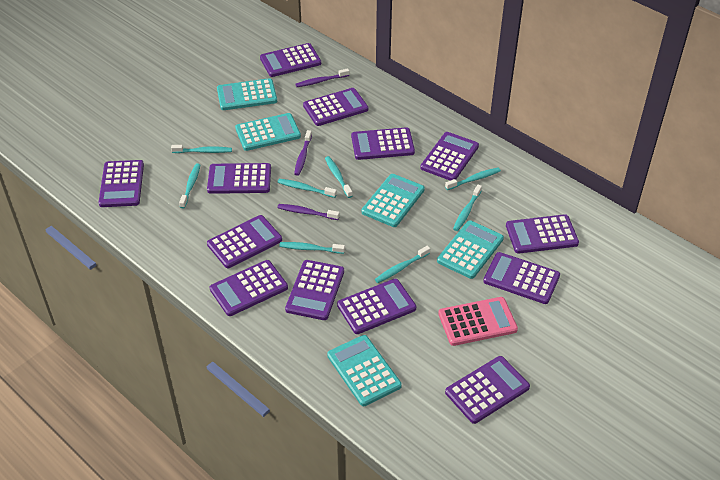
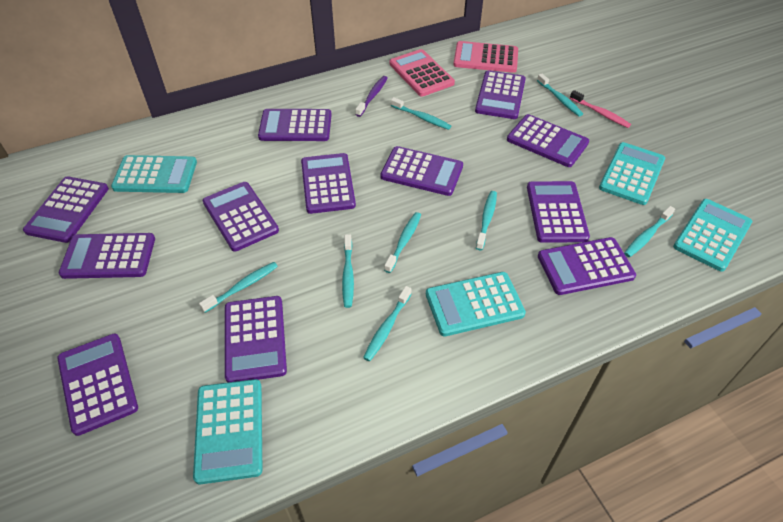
pink calculator: 1 -> 2
pink toothbrush: 0 -> 1
purple calculator: 13 -> 12
purple toothbrush: 3 -> 1

